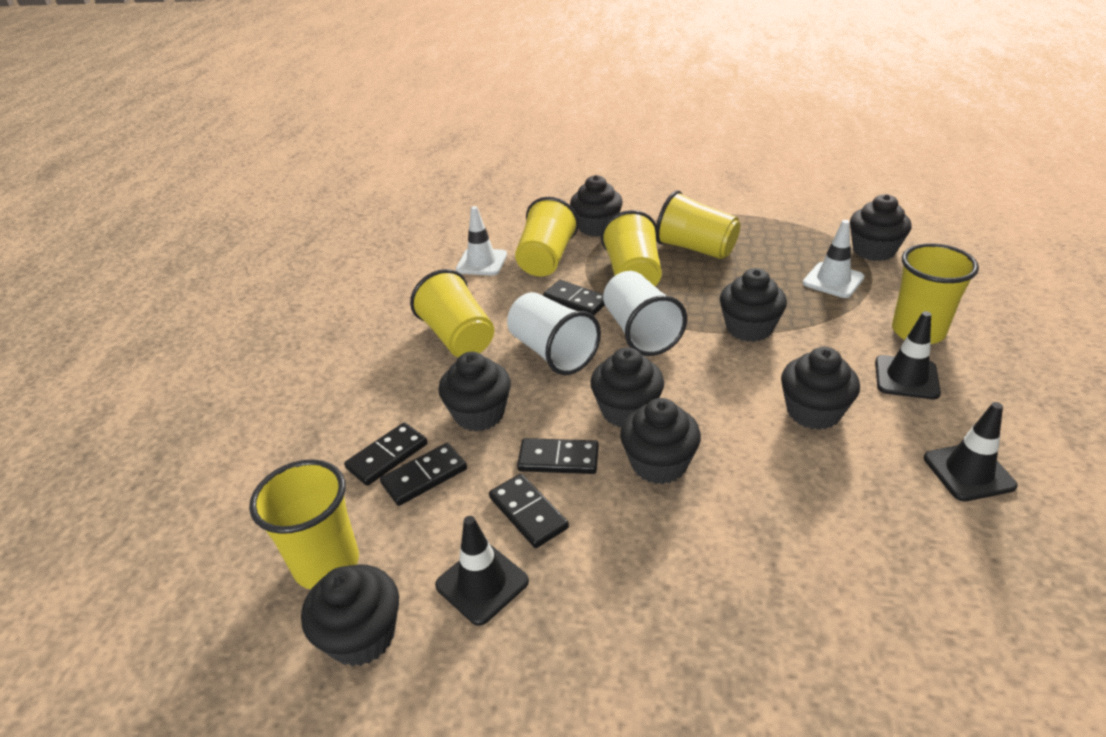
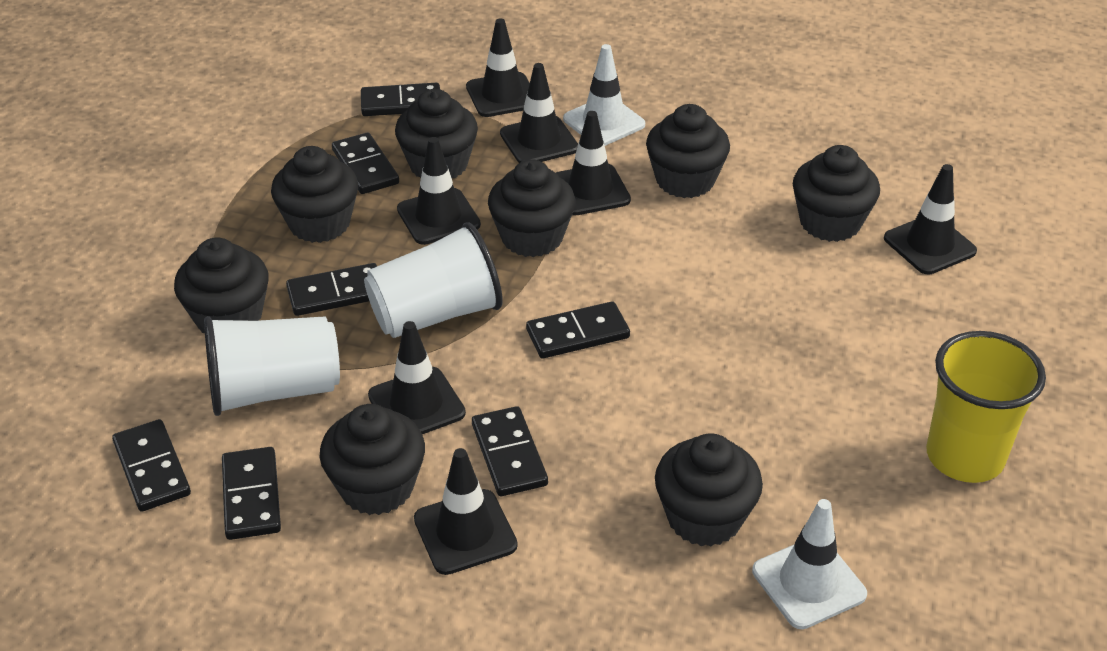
black domino: 5 -> 7
black traffic cone: 3 -> 7
yellow cup: 6 -> 1

